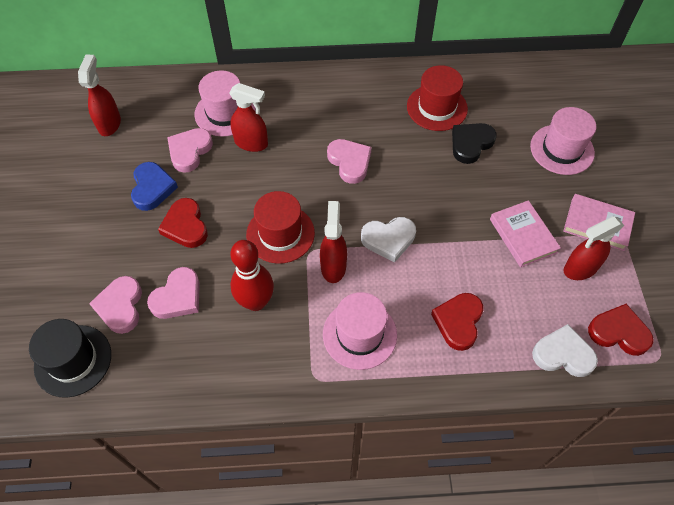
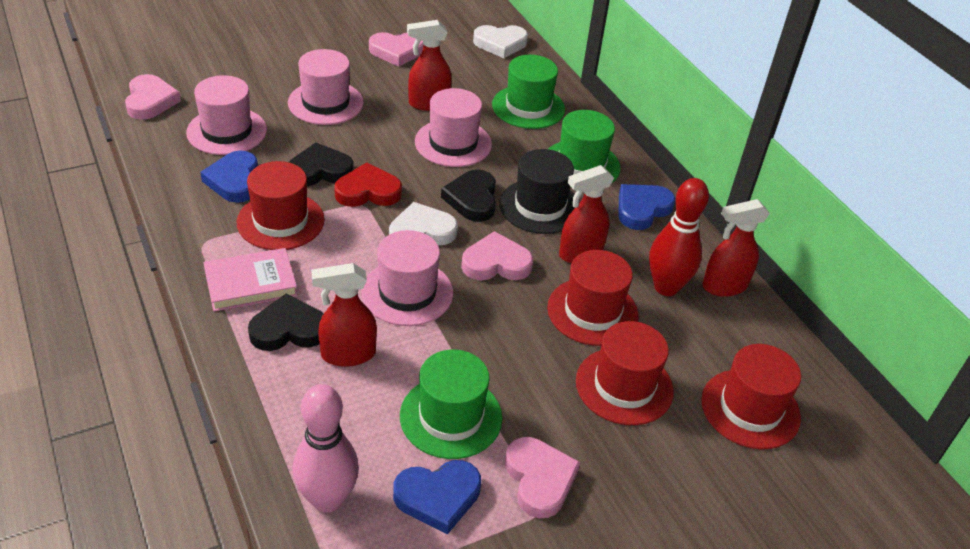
black heart: 1 -> 3
blue heart: 1 -> 3
green hat: 0 -> 3
pink book: 2 -> 1
pink bowling pin: 0 -> 1
pink hat: 3 -> 4
red hat: 2 -> 4
red heart: 3 -> 1

